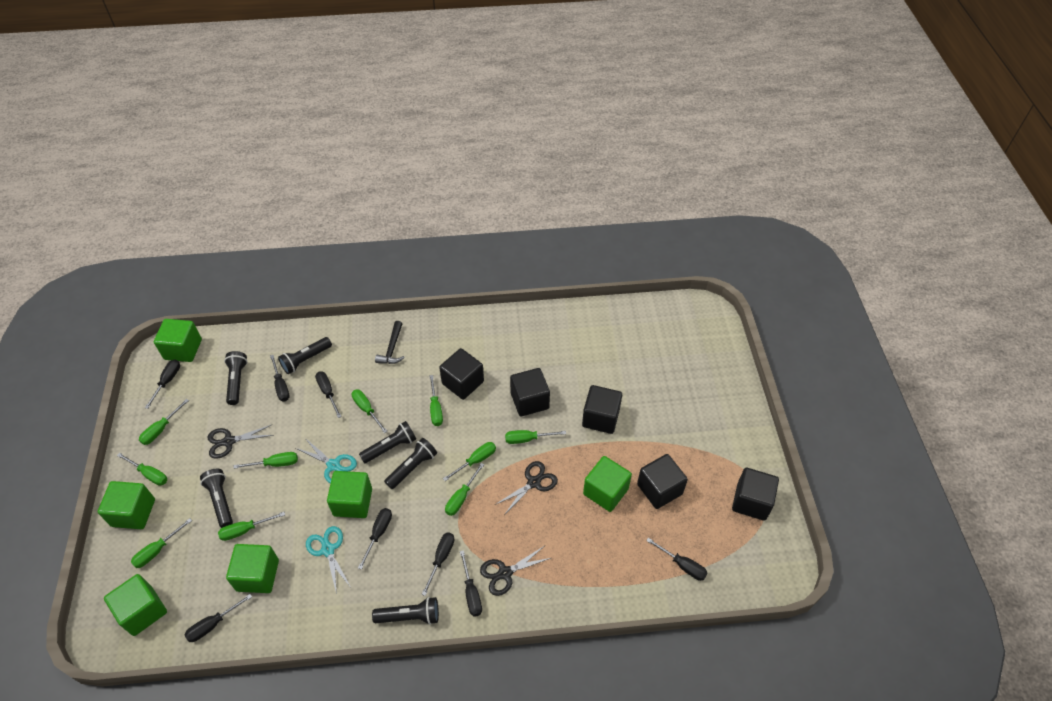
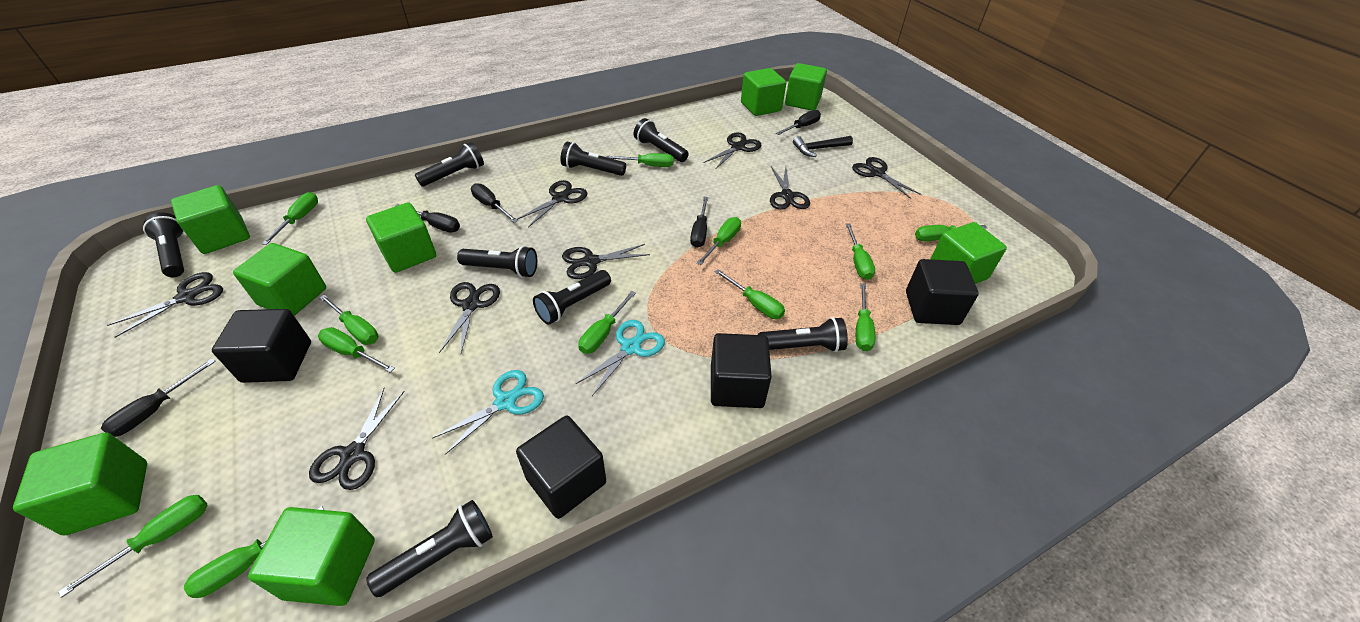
black cube: 5 -> 4
black flashlight: 6 -> 8
black scissors: 3 -> 8
black screwdriver: 8 -> 5
green cube: 6 -> 8
green screwdriver: 10 -> 12

